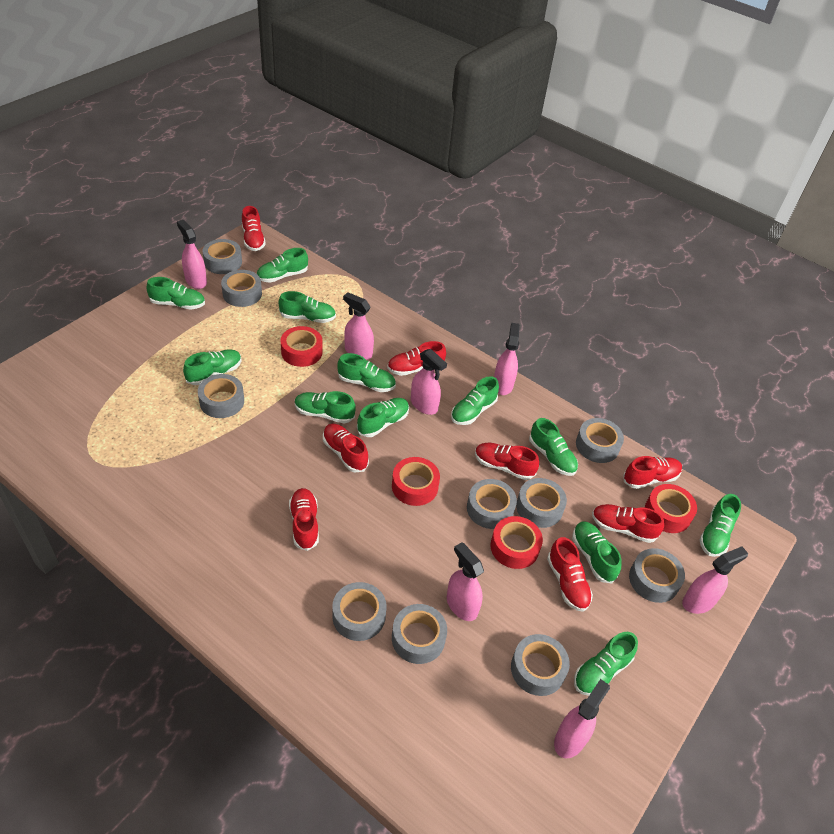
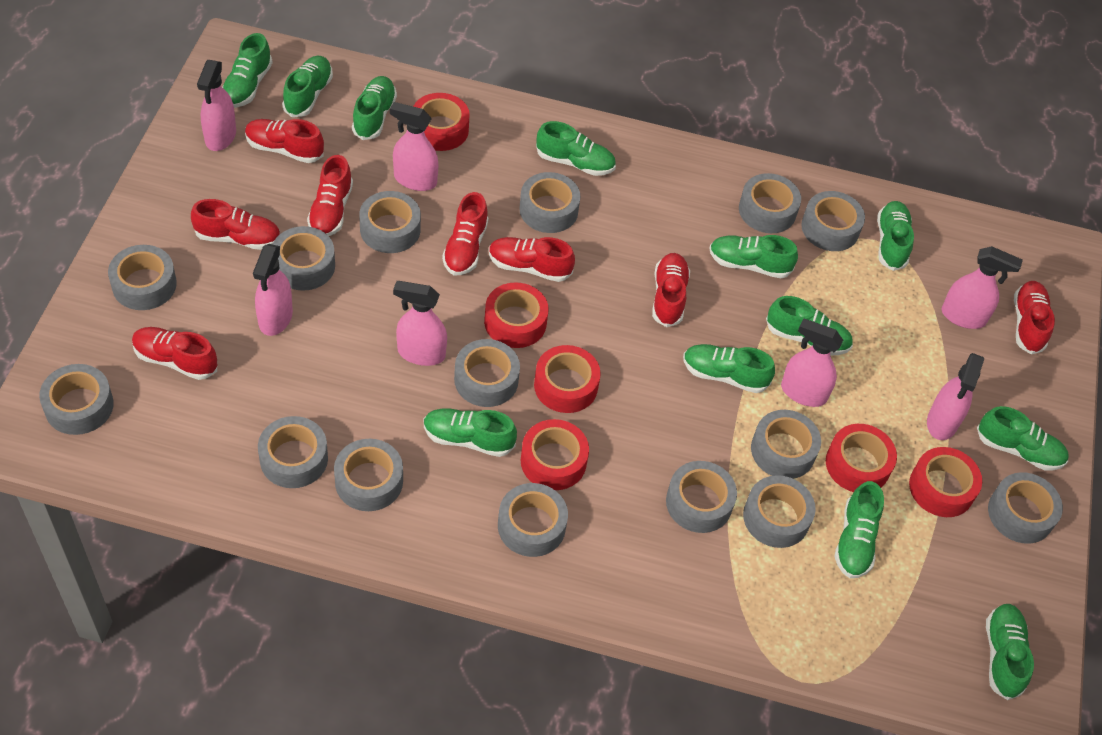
grey tape: 10 -> 15
red tape: 4 -> 6

